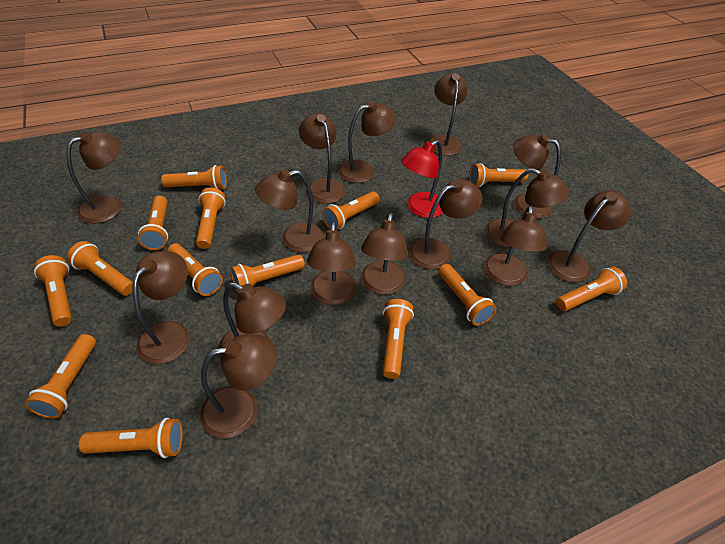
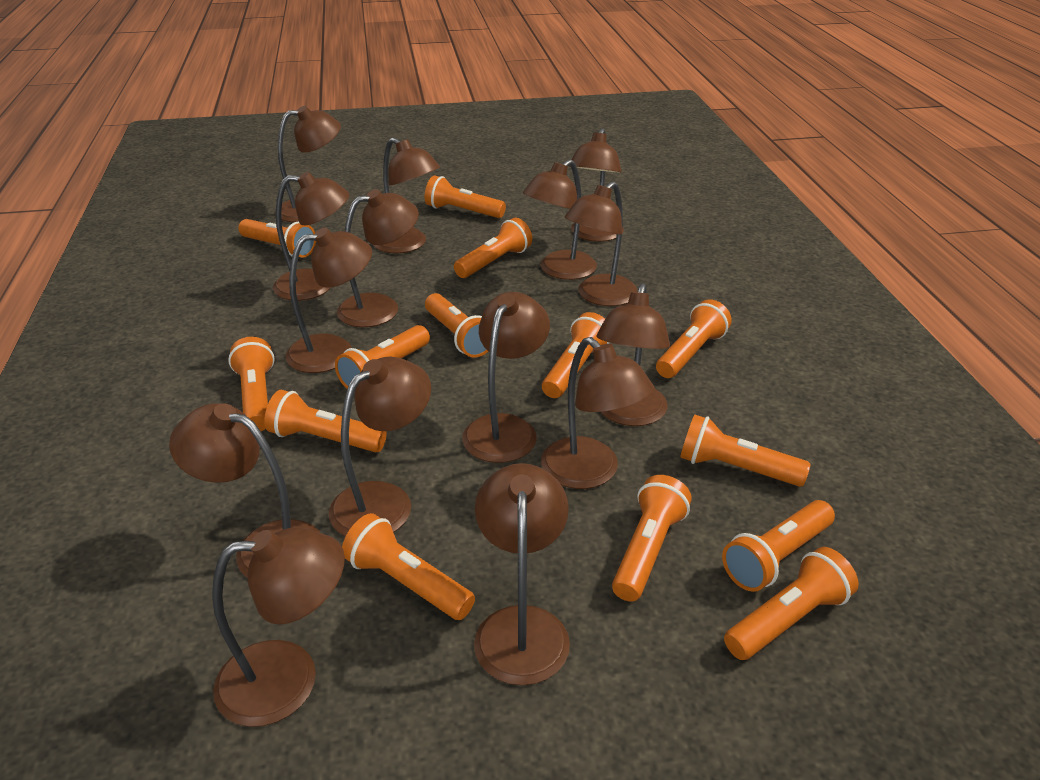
red lamp: 1 -> 0

